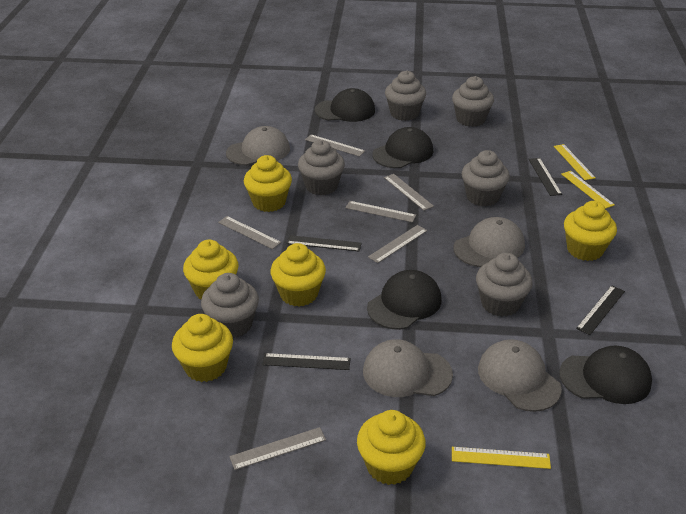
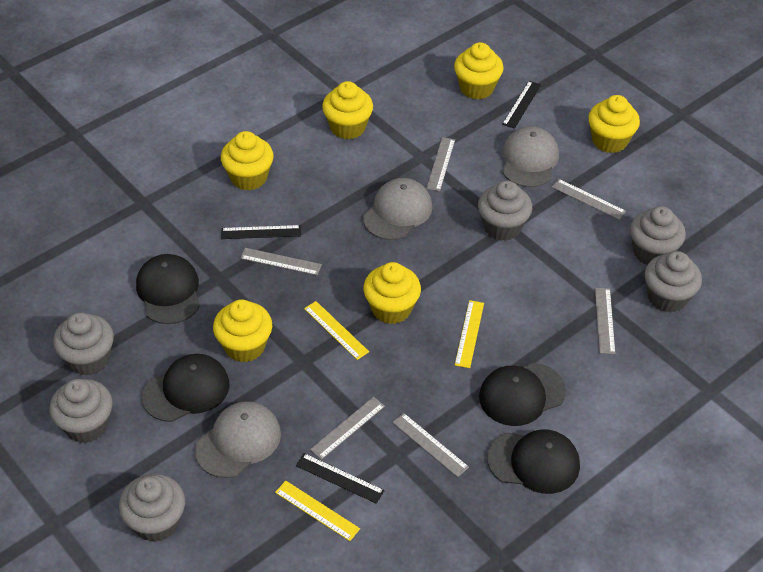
black ruler: 4 -> 3
grey cap: 4 -> 3

